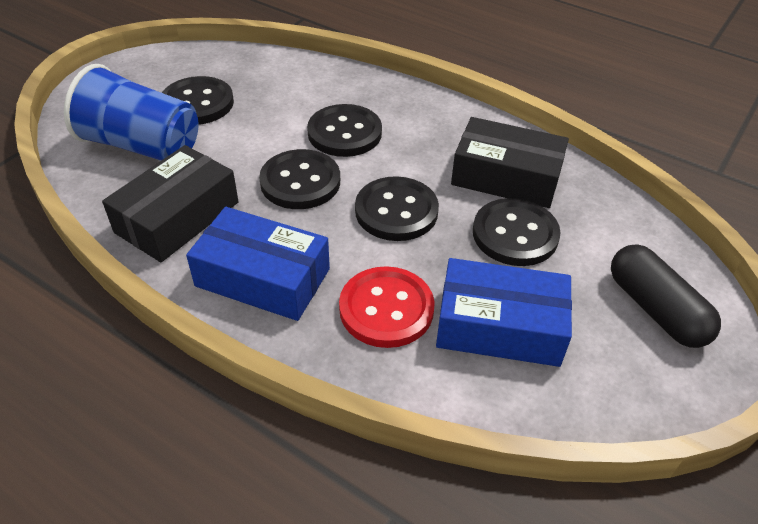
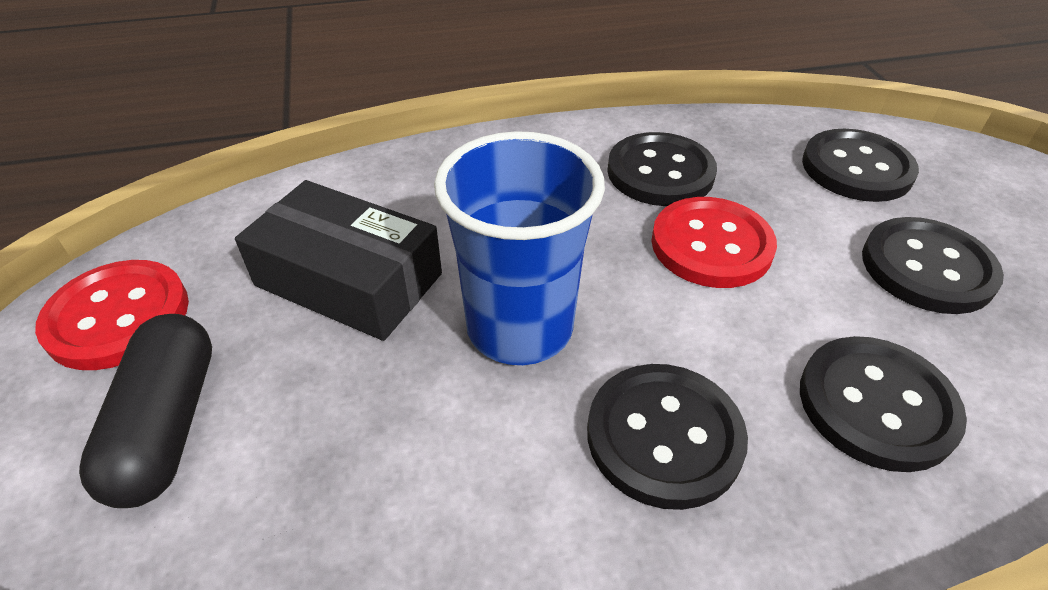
black box: 2 -> 1
blue box: 2 -> 0
red button: 1 -> 2

